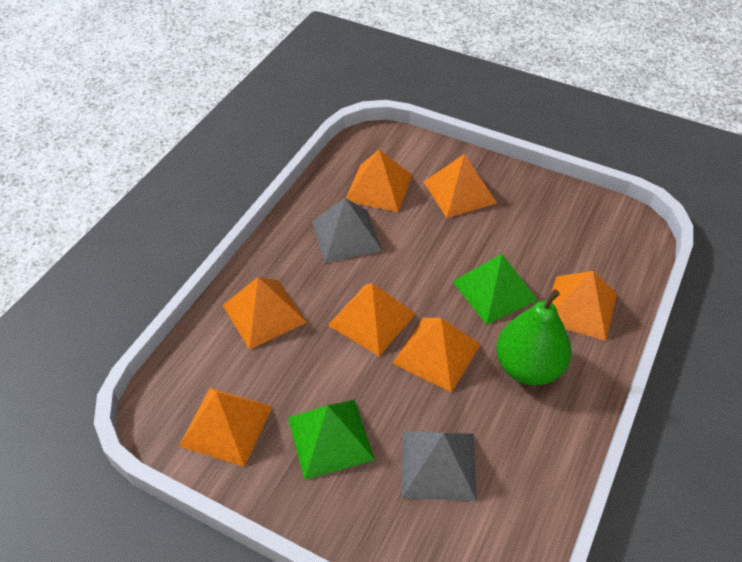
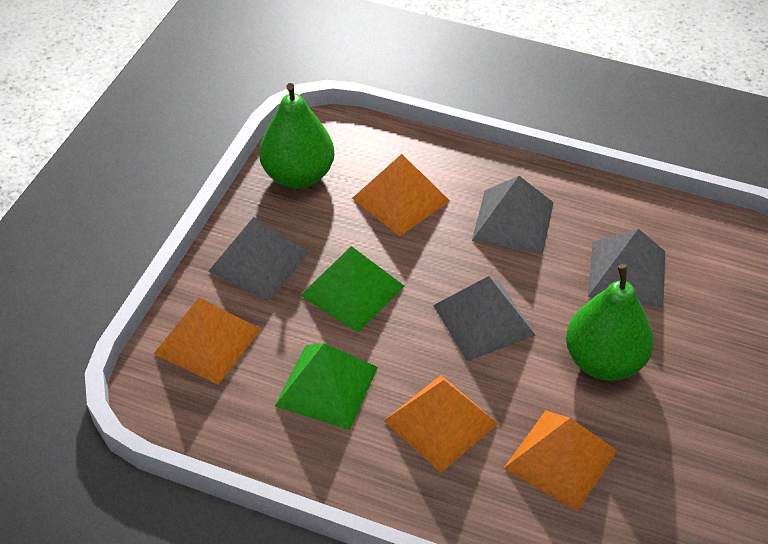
green pear: 1 -> 2
grey pyramid: 2 -> 4
orange pyramid: 7 -> 4

